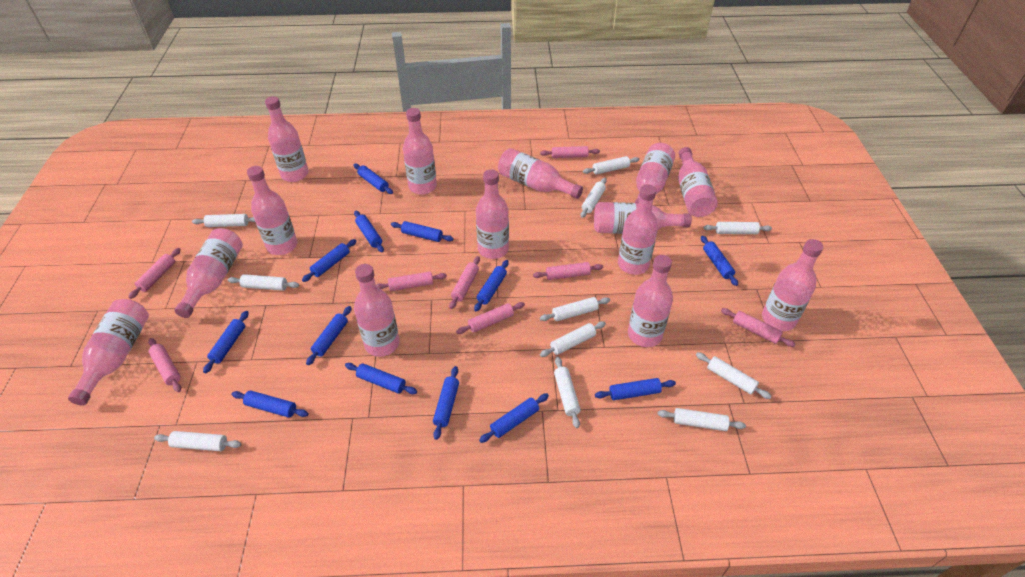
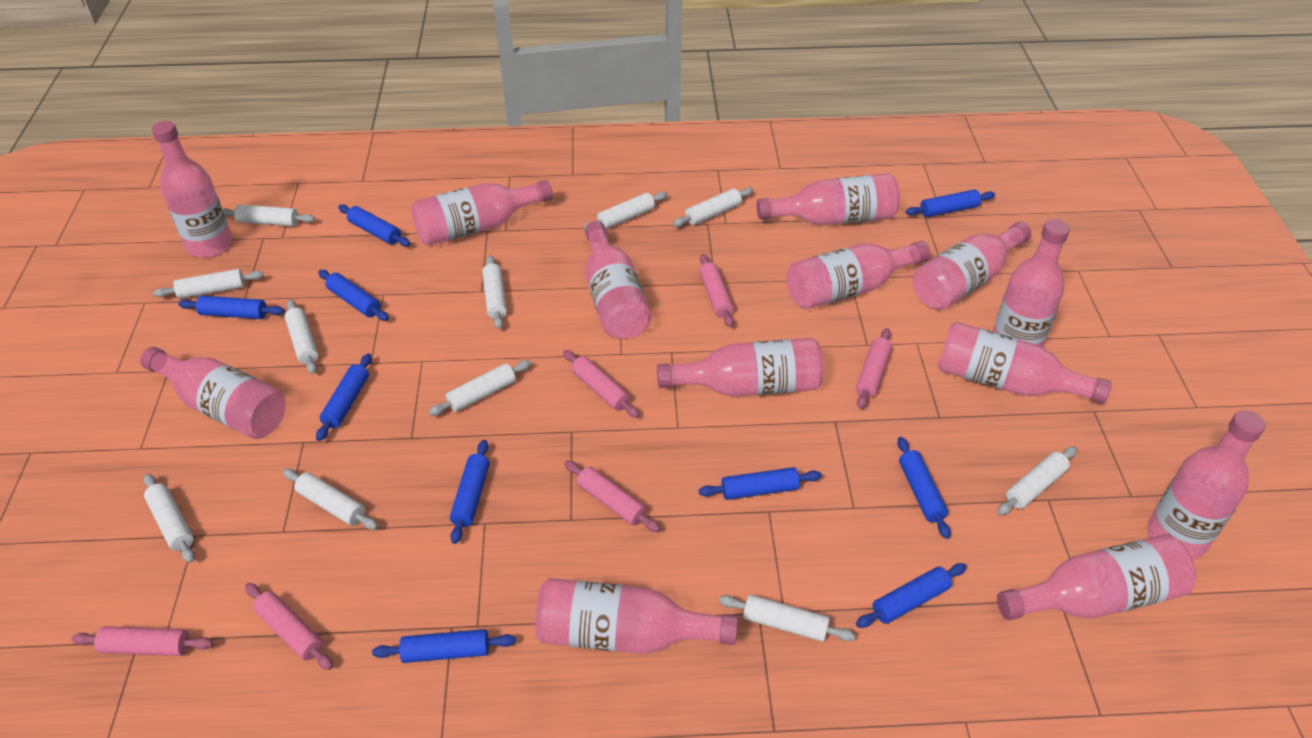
blue rolling pin: 13 -> 10
pink bottle: 14 -> 13
pink rolling pin: 8 -> 6

